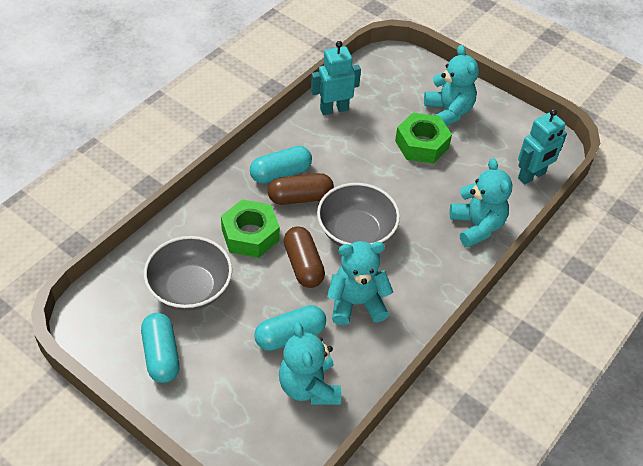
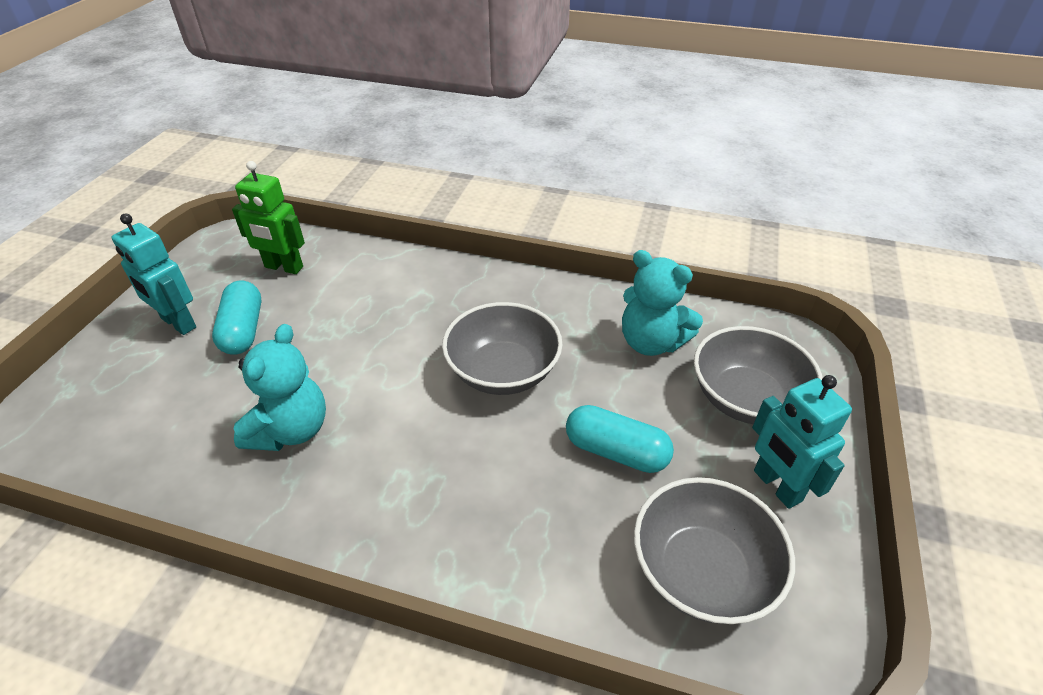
brown capsule: 2 -> 0
green nut: 2 -> 0
green robot: 0 -> 1
grey bowl: 2 -> 3
turquoise capsule: 3 -> 2
turquoise teddy bear: 4 -> 2

